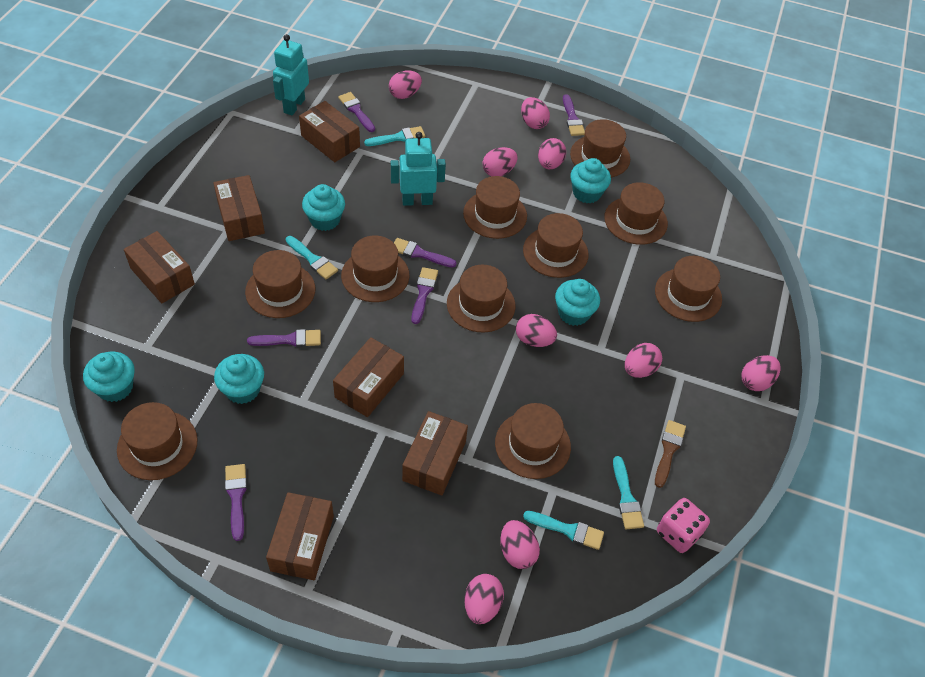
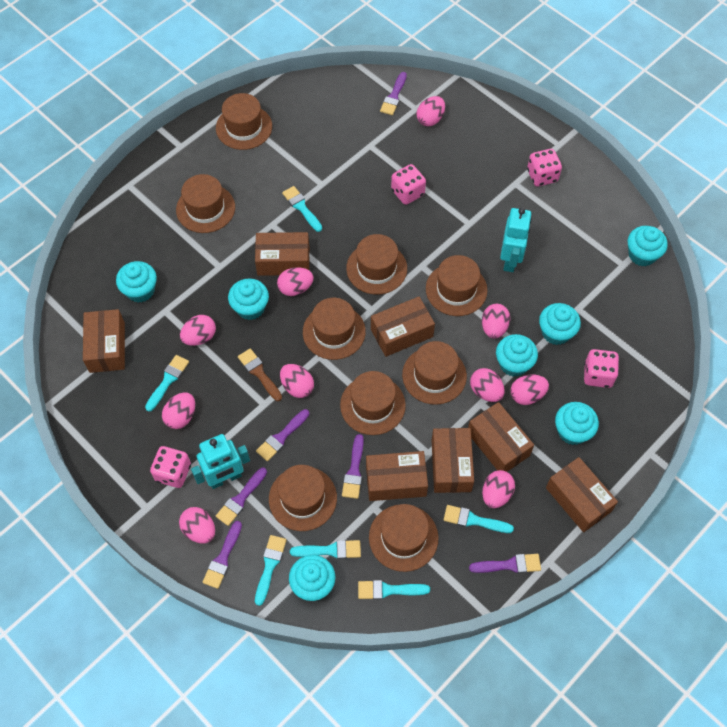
brown box: 6 -> 7
brown hat: 10 -> 9
pink dice: 1 -> 4
pink egg: 9 -> 10
turquoise brush: 4 -> 6
turquoise cupcake: 5 -> 7

